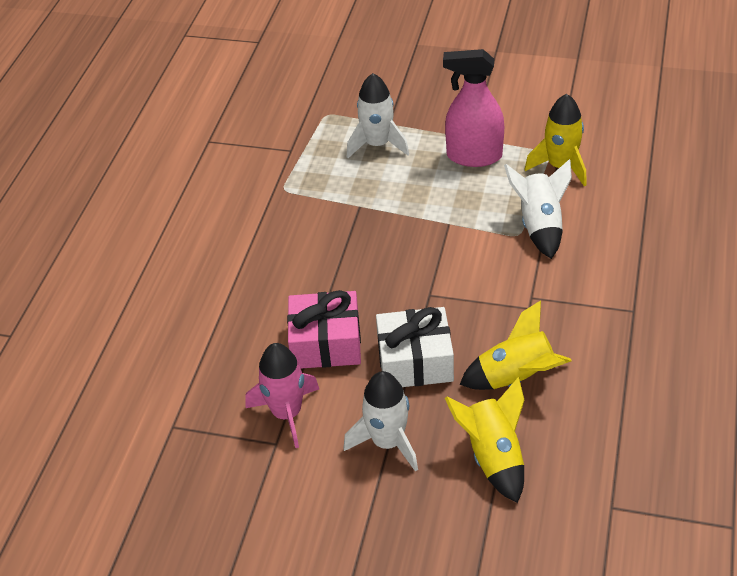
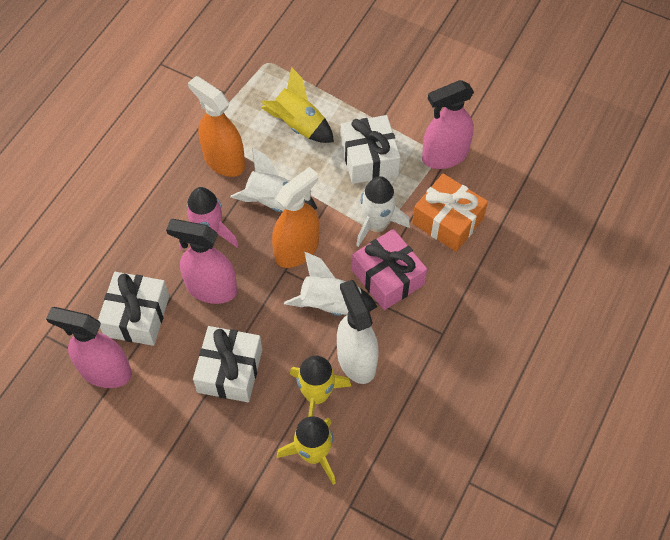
orange gift: 0 -> 1
orange spray bottle: 0 -> 2
pink spray bottle: 1 -> 3
white gift: 1 -> 3
white spray bottle: 0 -> 1

